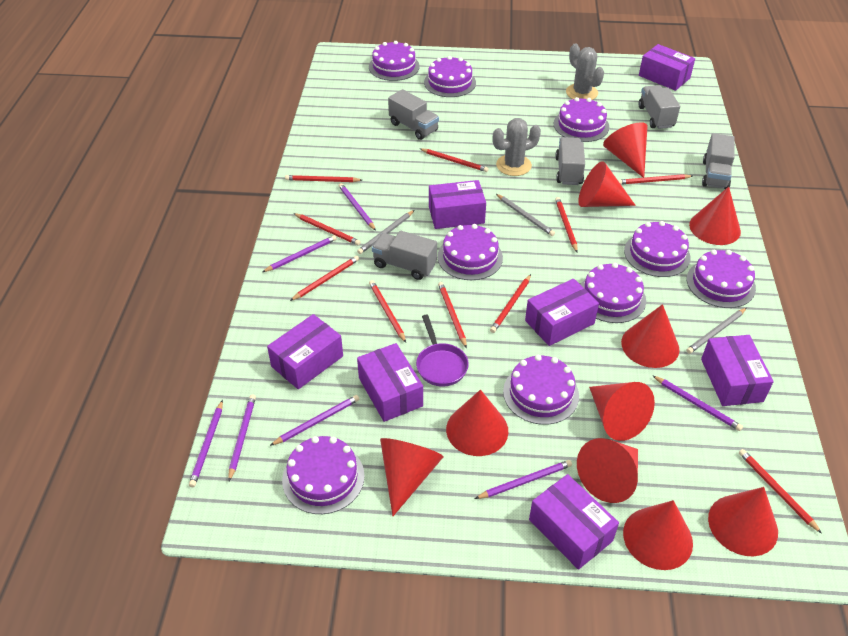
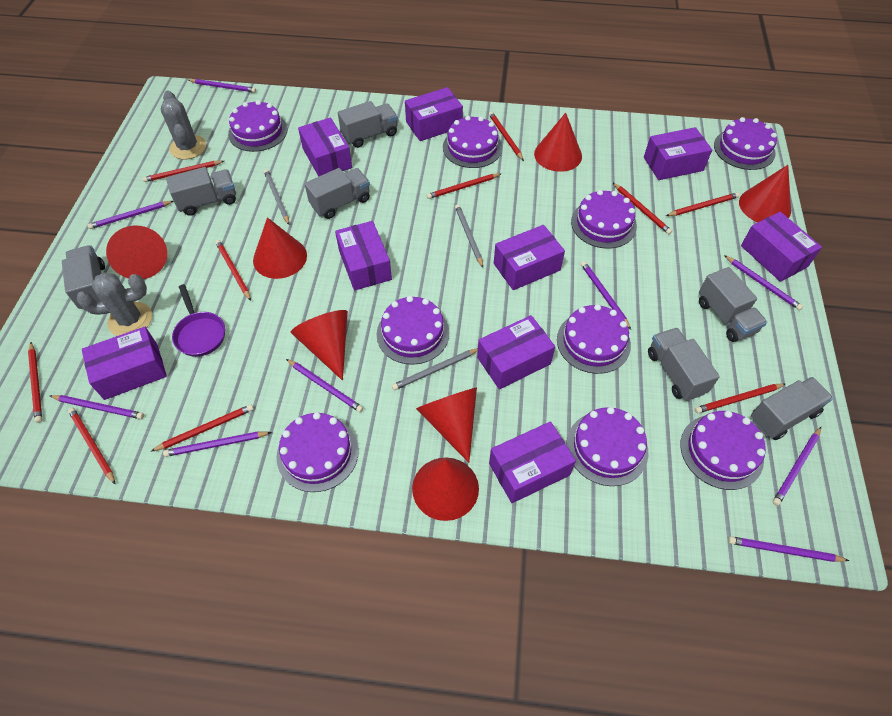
grey truck: 5 -> 7
purple box: 7 -> 9
purple pencil: 7 -> 9
red cone: 10 -> 7

